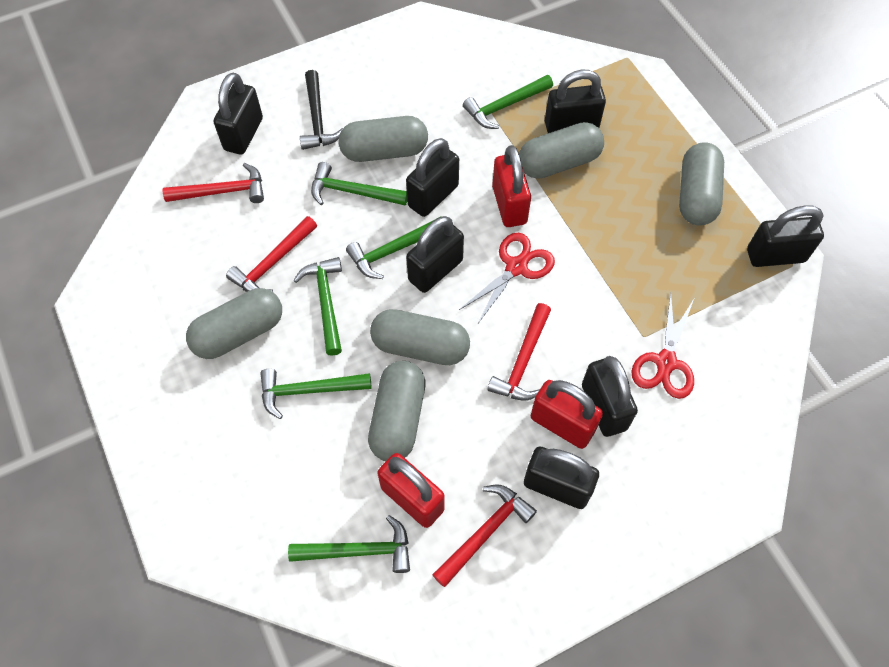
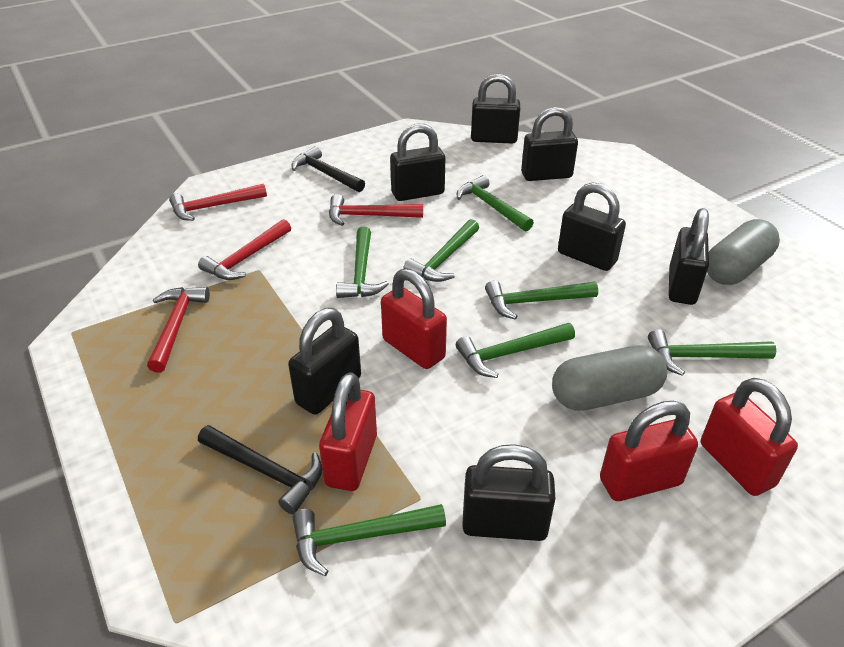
black hammer: 1 -> 2
green hammer: 6 -> 7
grey capsule: 6 -> 2
red padlock: 3 -> 4
red scissors: 2 -> 0

